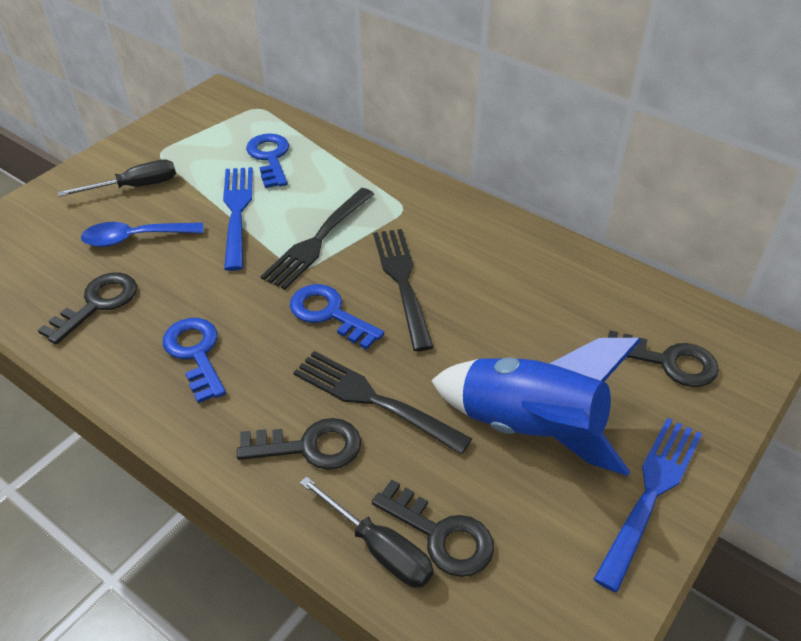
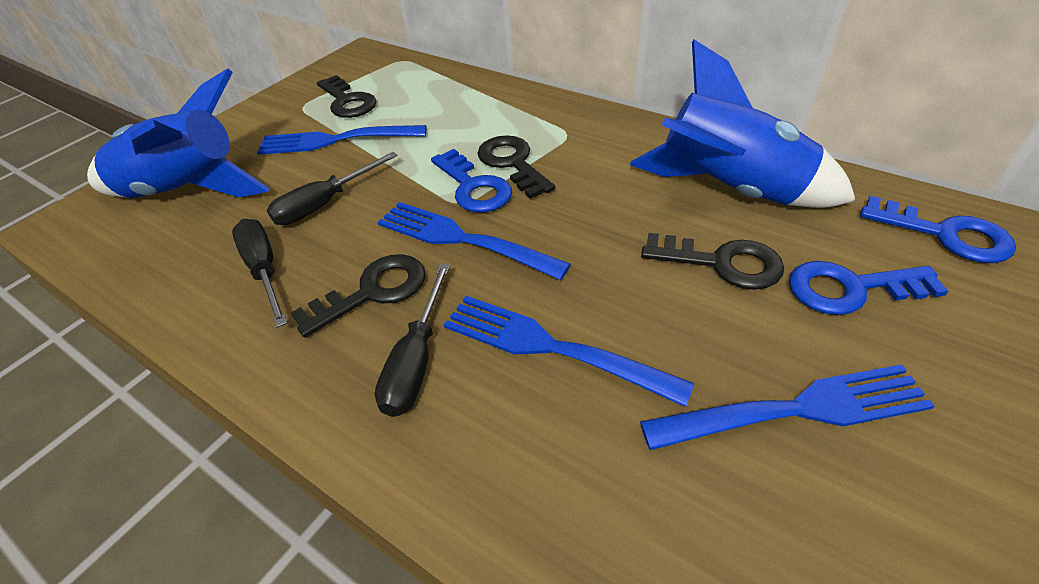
black fork: 3 -> 0
black screwdriver: 2 -> 3
blue fork: 2 -> 4
blue rocket: 1 -> 2
blue spoon: 1 -> 0

